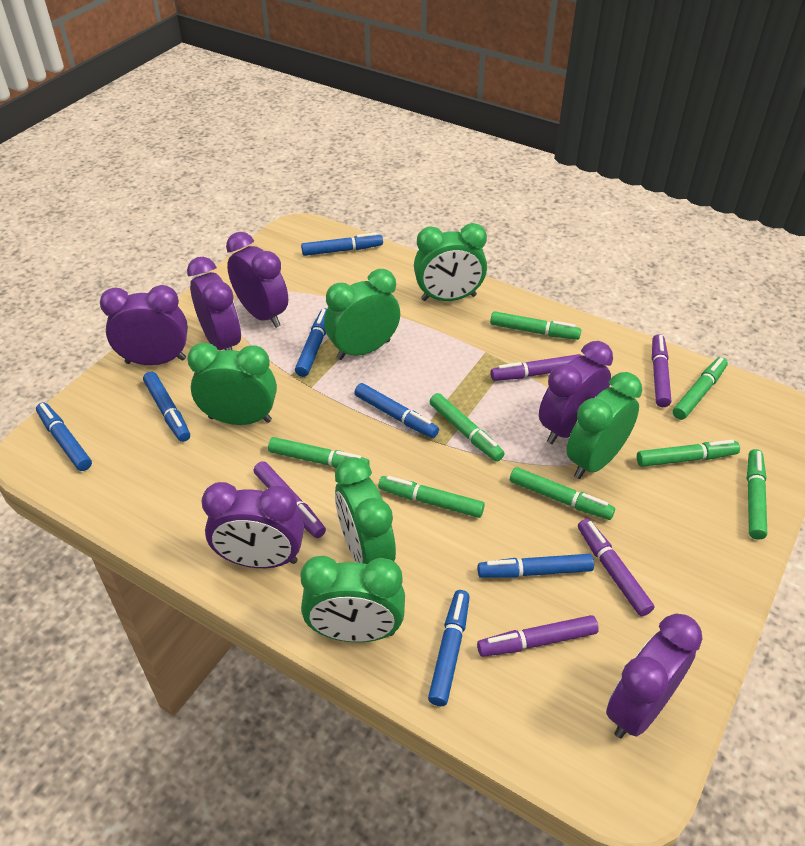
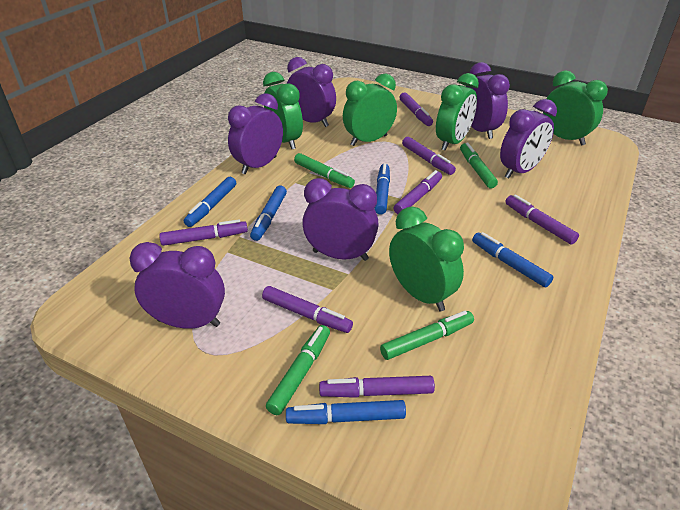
blue marker: 7 -> 5
green clock: 6 -> 5
green marker: 8 -> 4
purple marker: 5 -> 7

